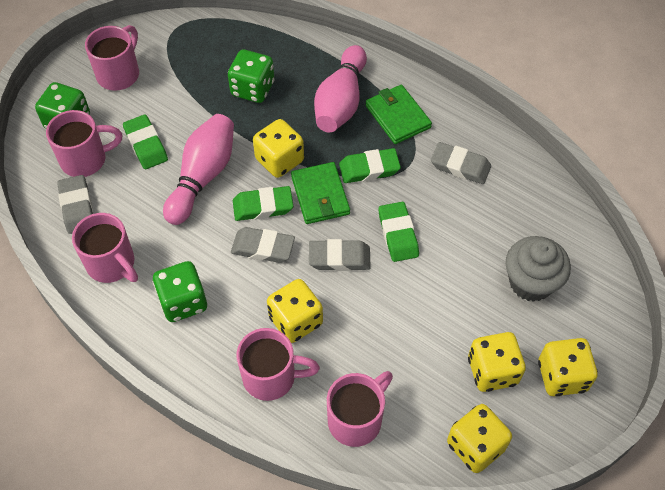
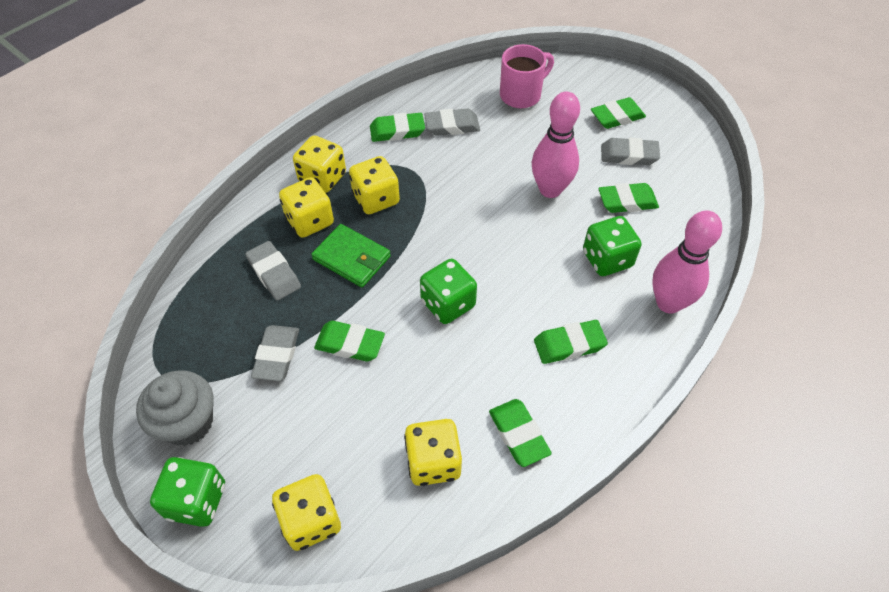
green eraser: 4 -> 6
green wallet: 2 -> 1
pink mug: 5 -> 1

